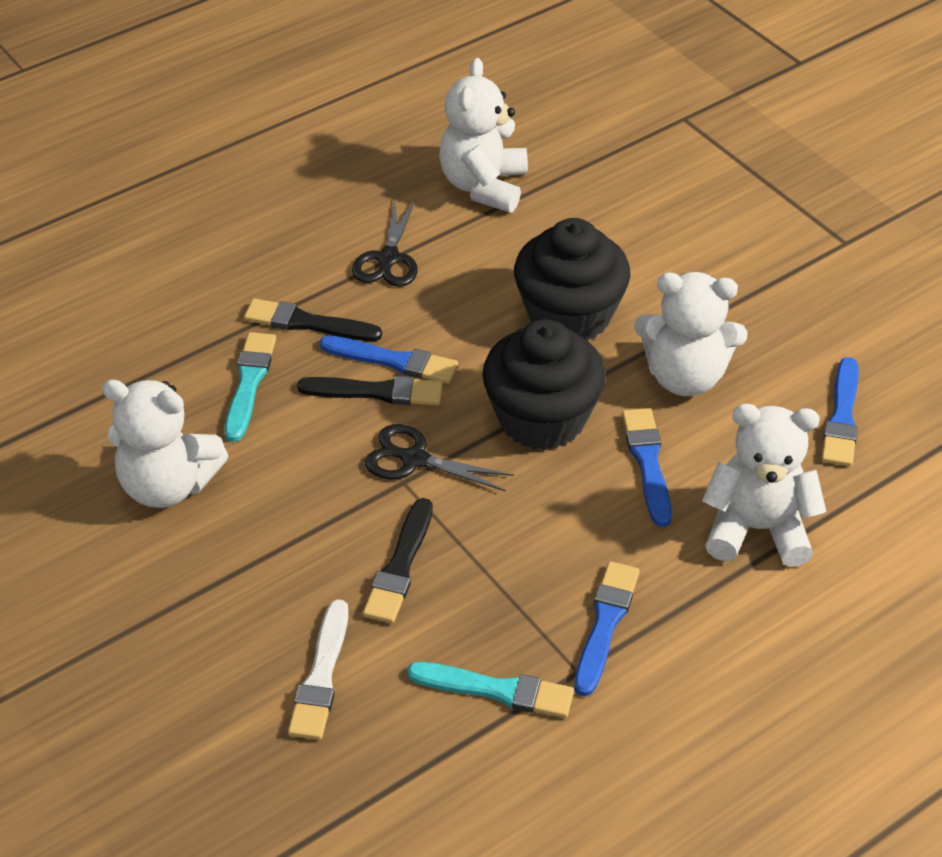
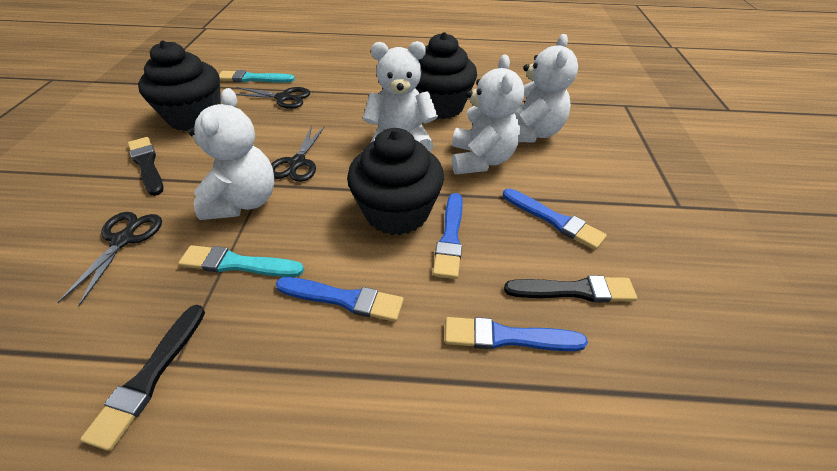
black cupcake: 2 -> 3
black scissors: 2 -> 3
white brush: 1 -> 0

